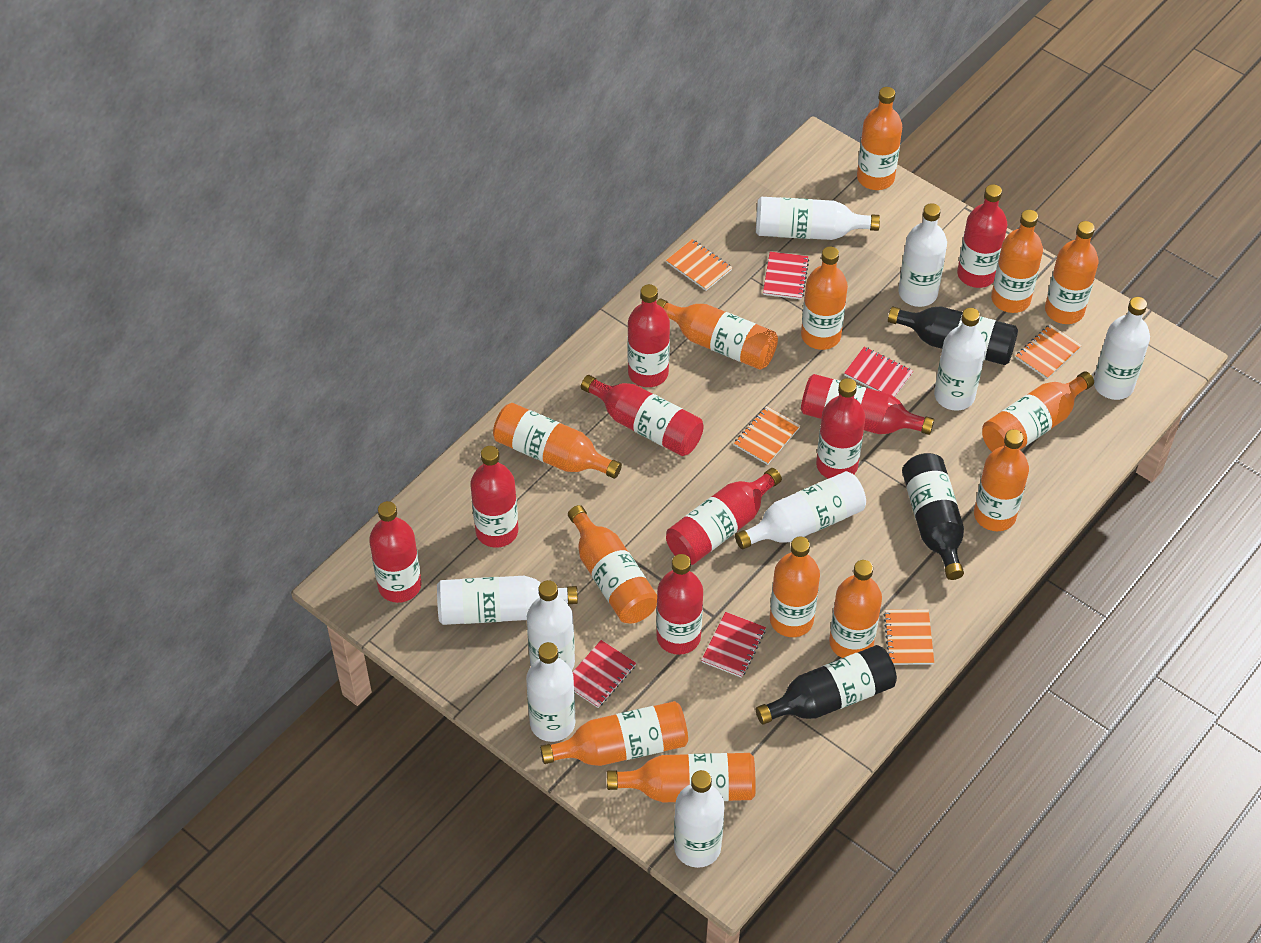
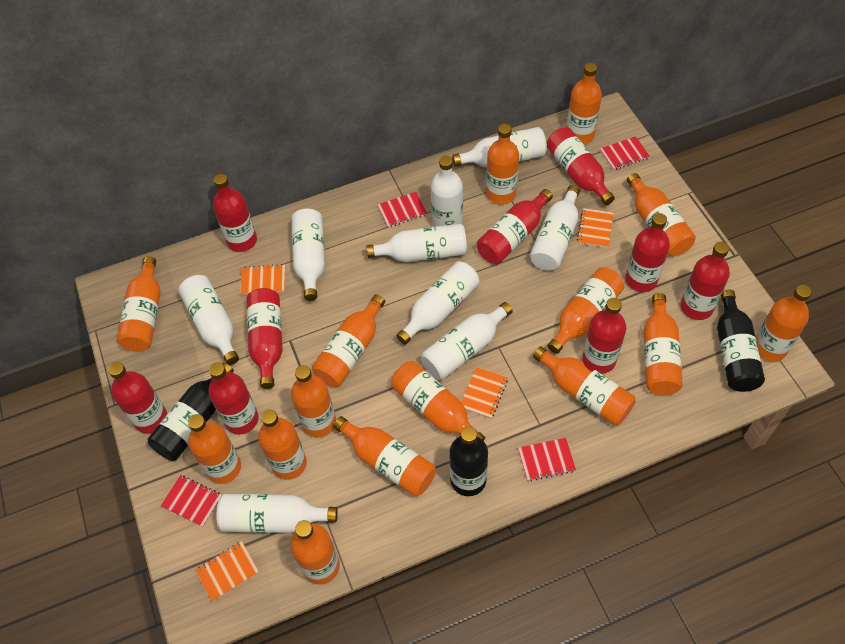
orange bottle: 13 -> 15

